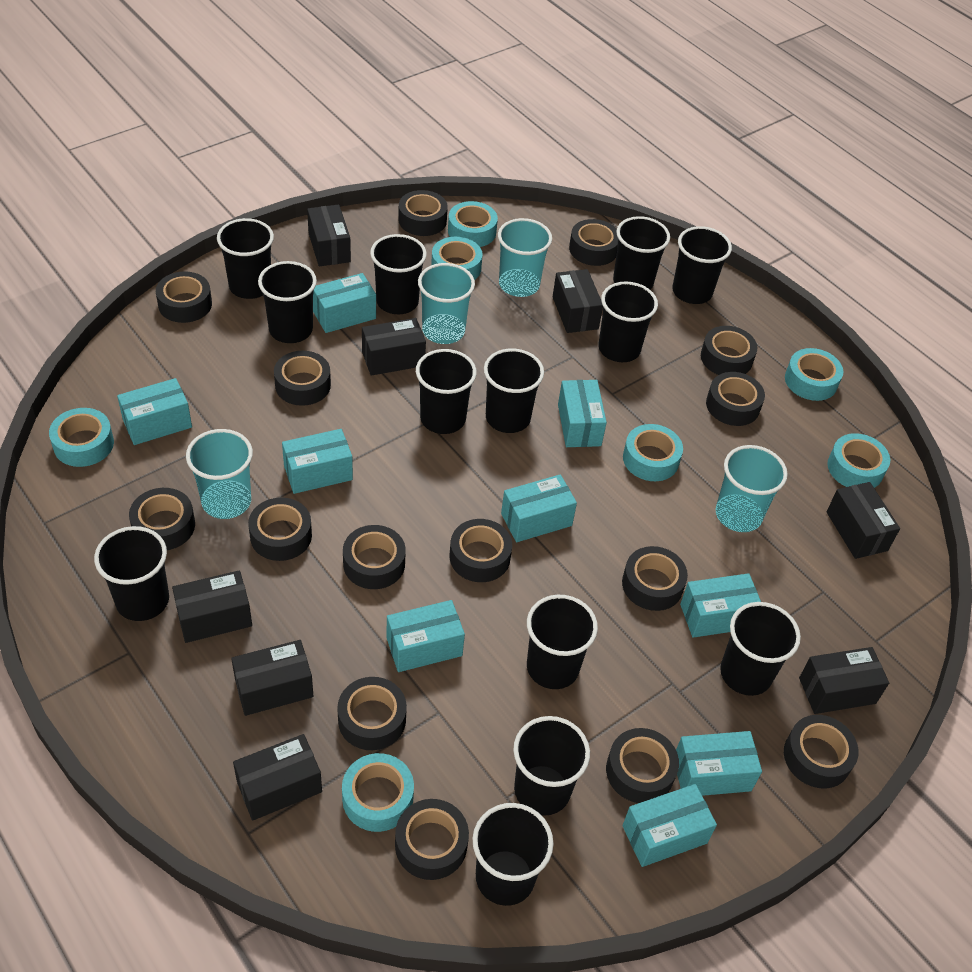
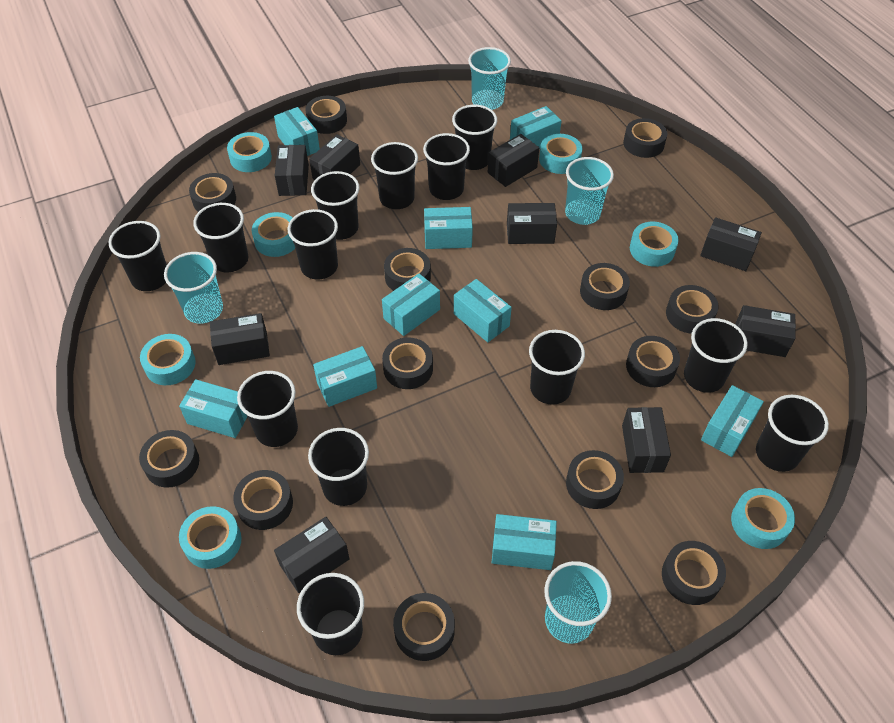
black box: 8 -> 9
black tape: 15 -> 13

